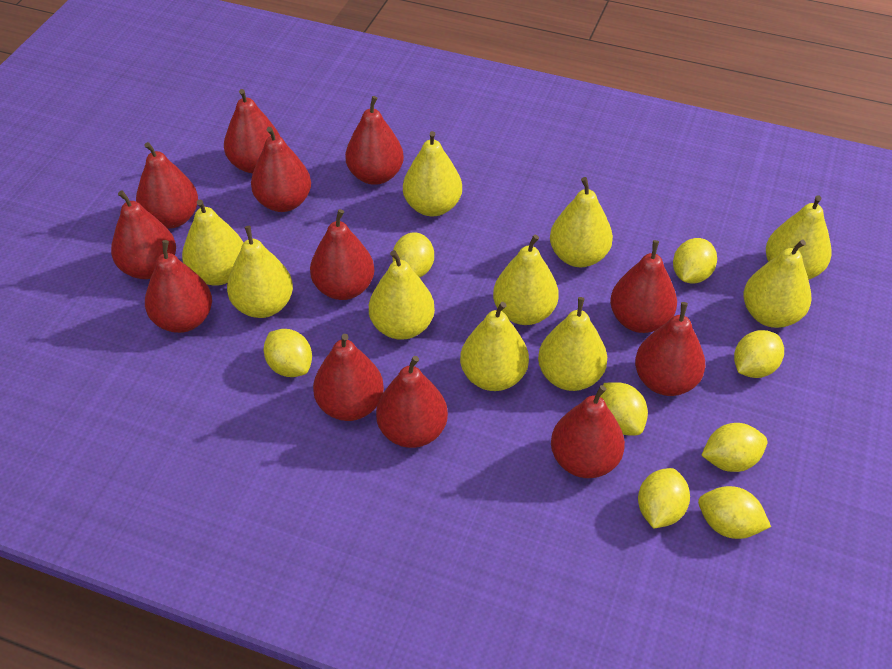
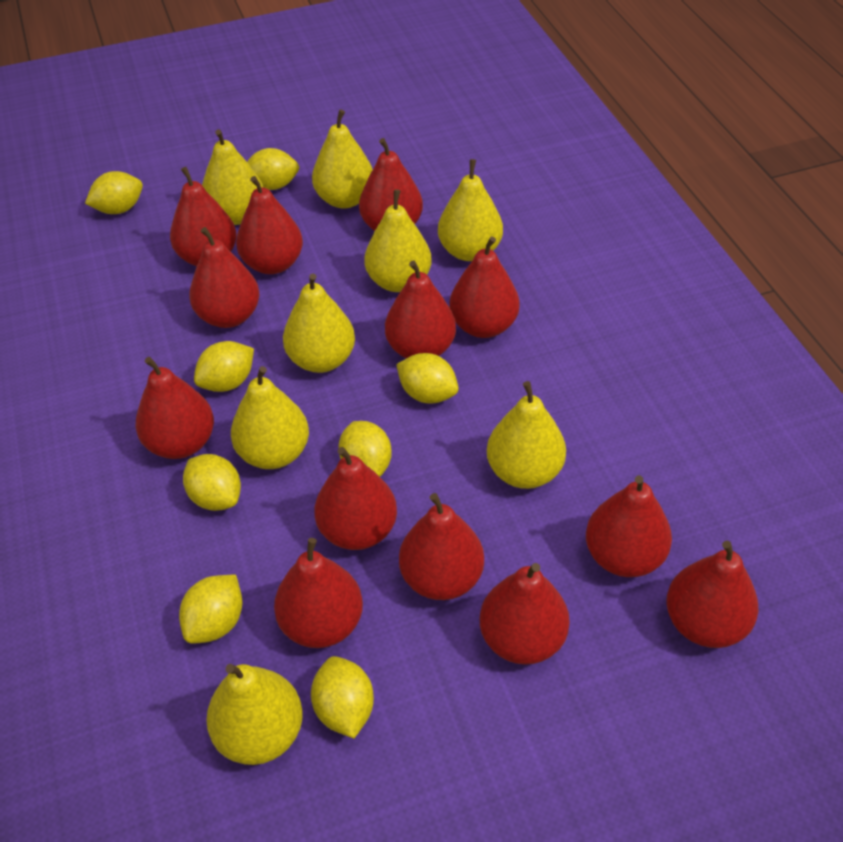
red pear: 12 -> 13
yellow pear: 10 -> 8

